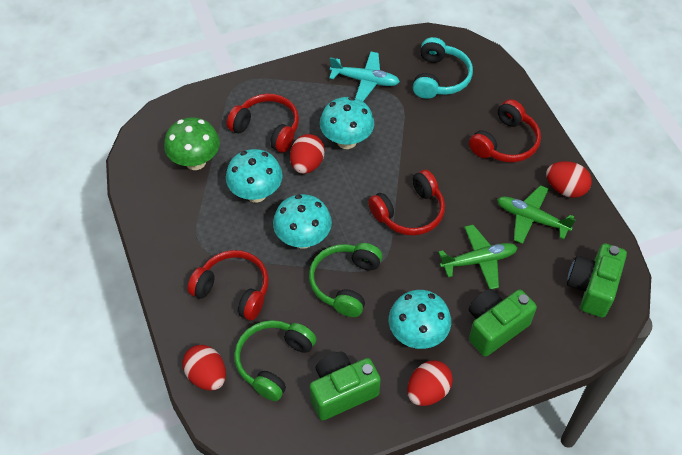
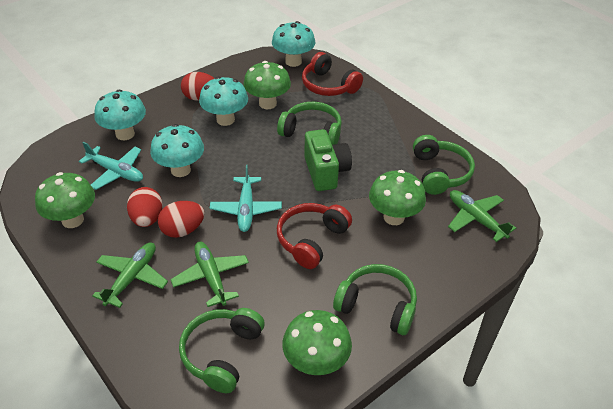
green camera: 3 -> 1
green headphones: 2 -> 4
green mushroom: 1 -> 4
green plane: 2 -> 3
red egg: 4 -> 3
red headphones: 4 -> 2
turquoise headphones: 1 -> 0
turquoise plane: 1 -> 2

